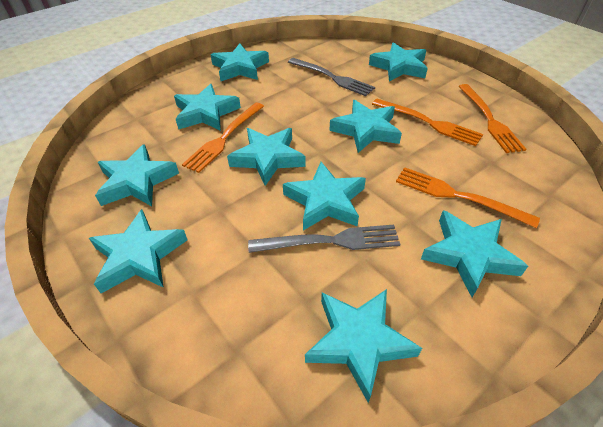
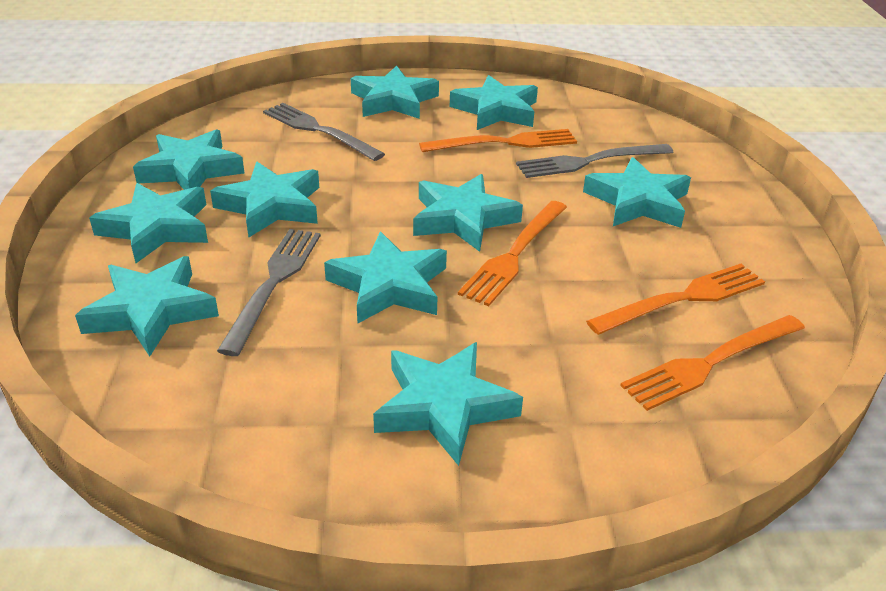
grey fork: 2 -> 3

